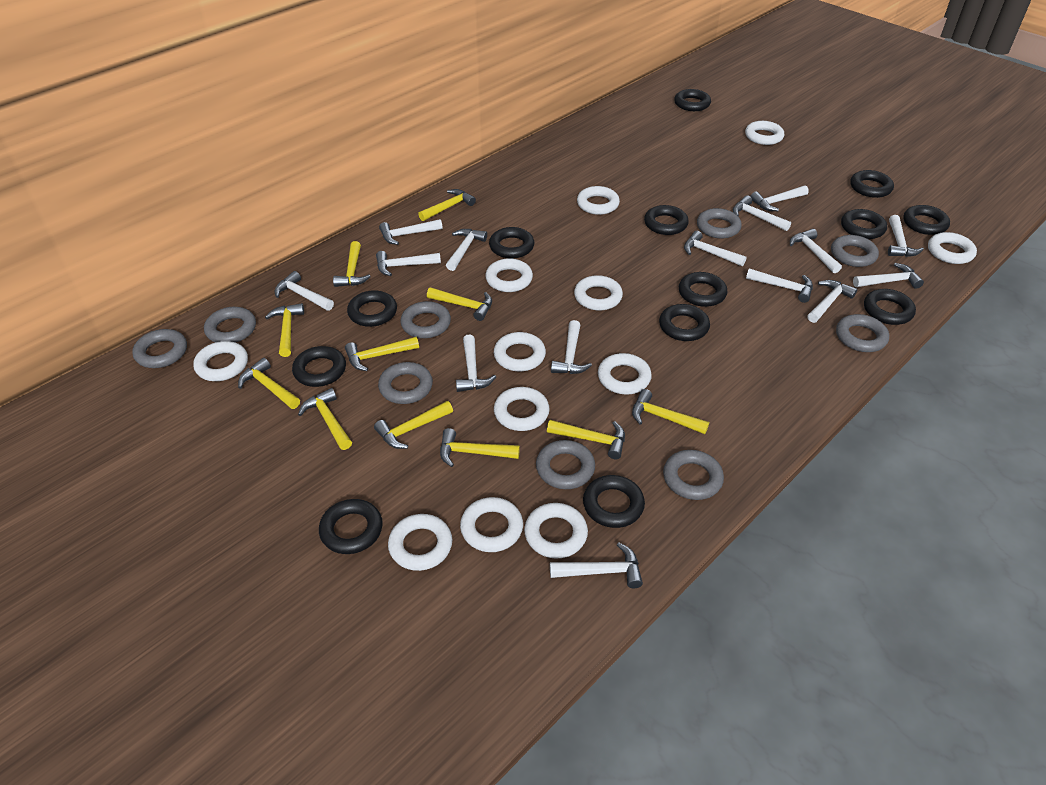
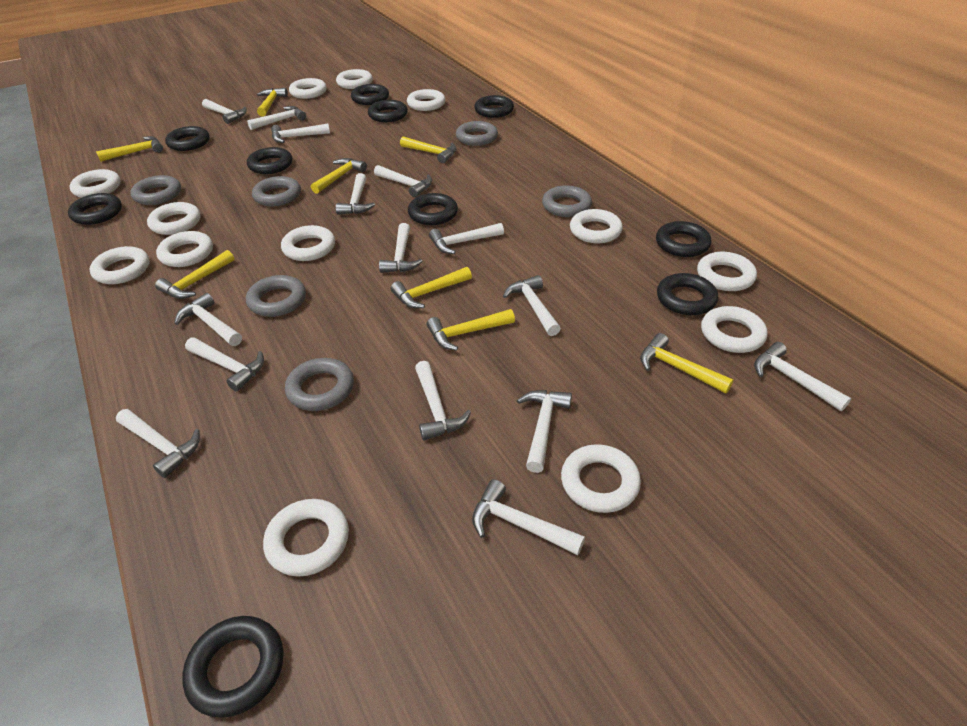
black ring: 13 -> 10
grey ring: 9 -> 6
white ring: 12 -> 13
yellow hammer: 11 -> 8

